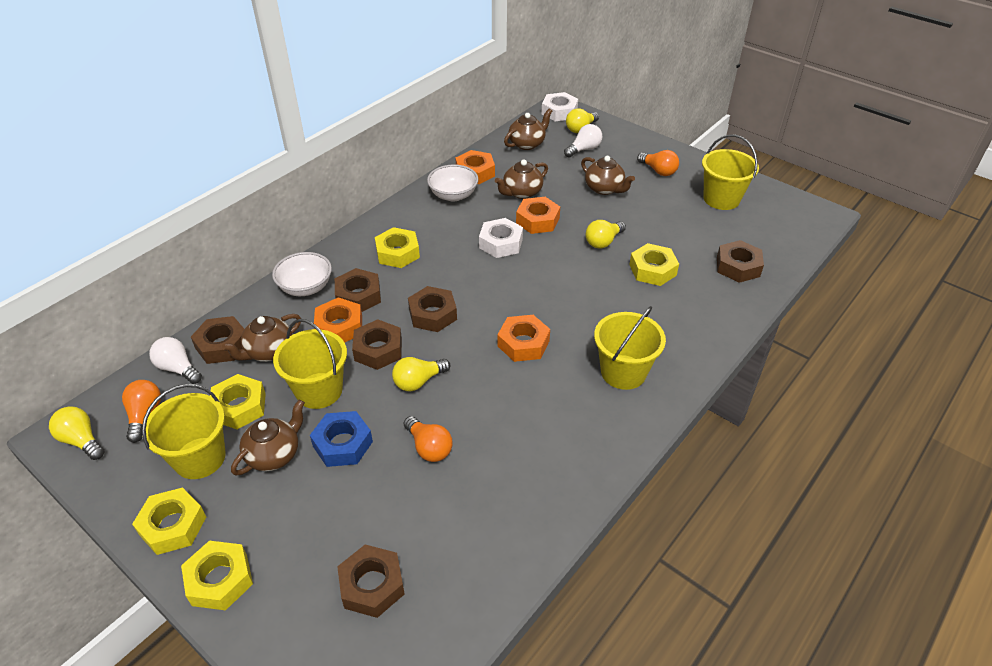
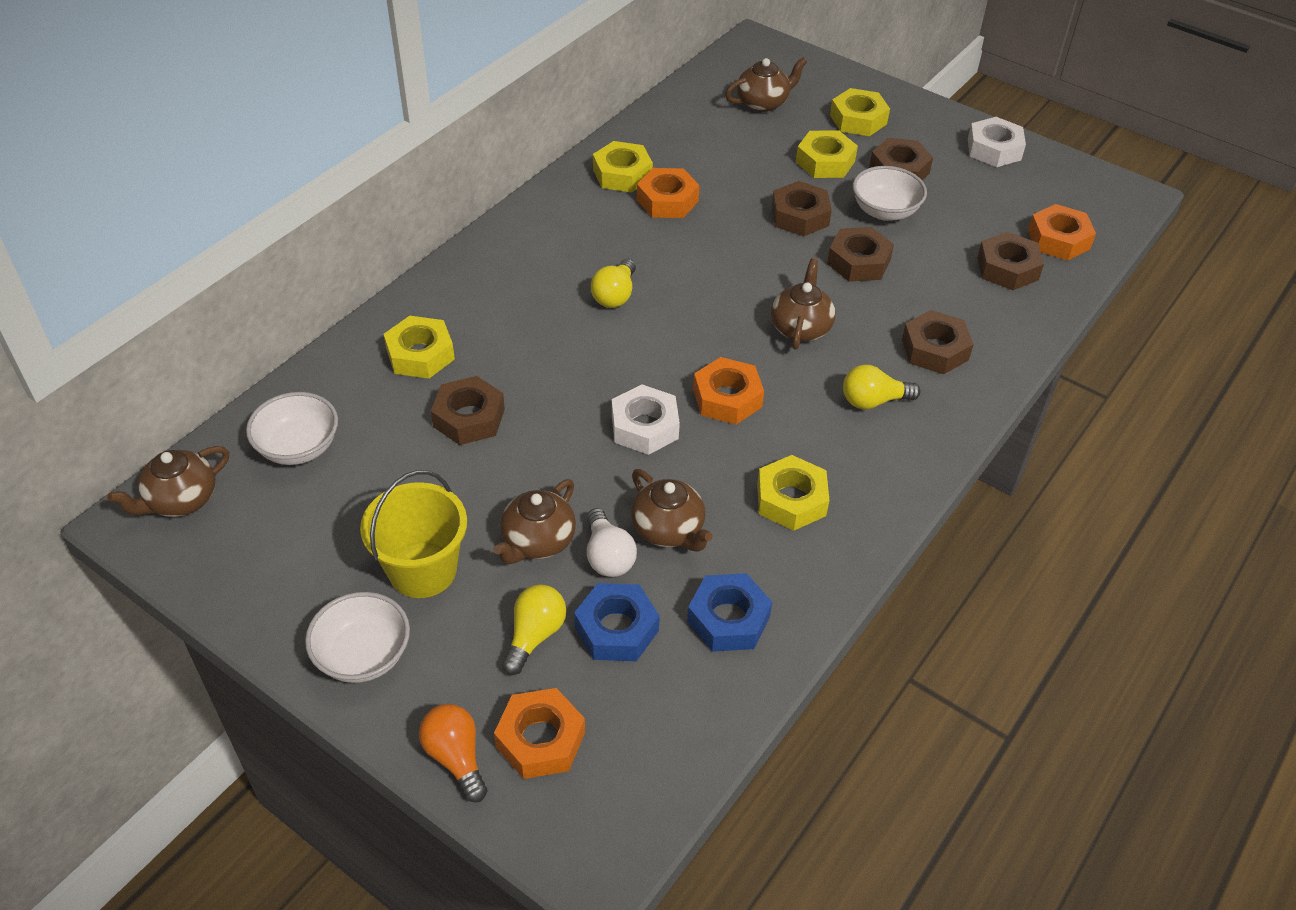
blue nut: 1 -> 2
orange light bulb: 3 -> 1
white bowl: 2 -> 3
white light bulb: 2 -> 1
yellow bucket: 4 -> 1
yellow light bulb: 4 -> 3

